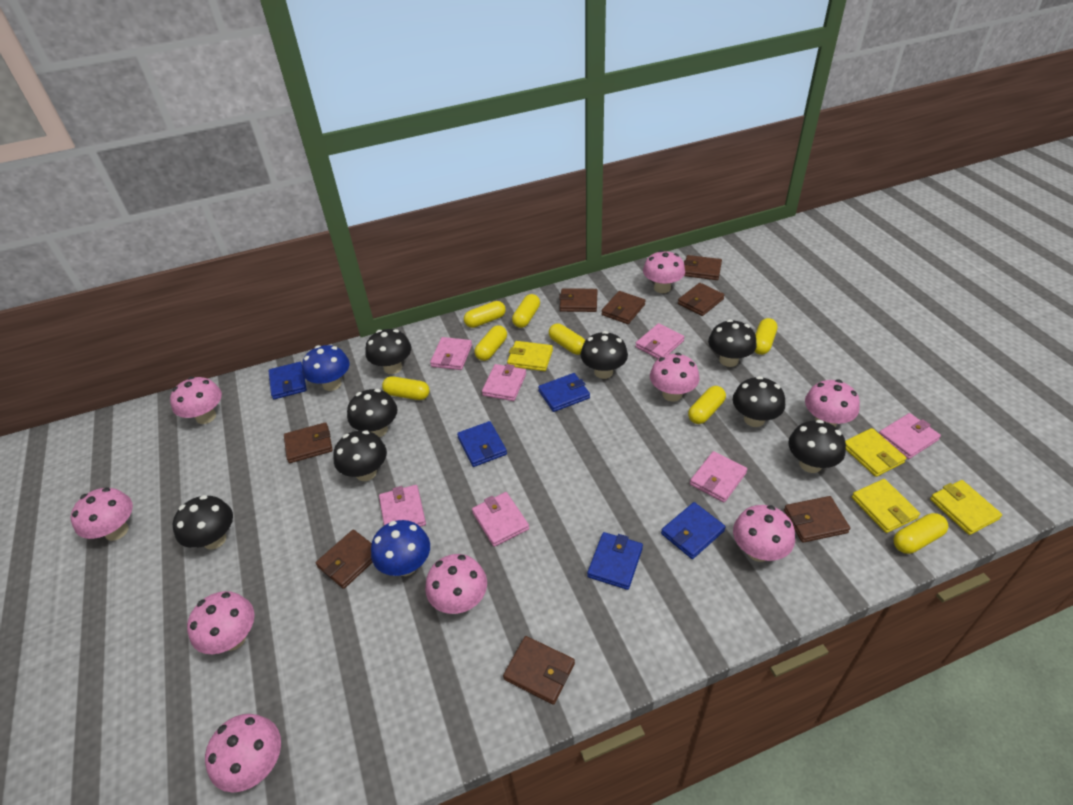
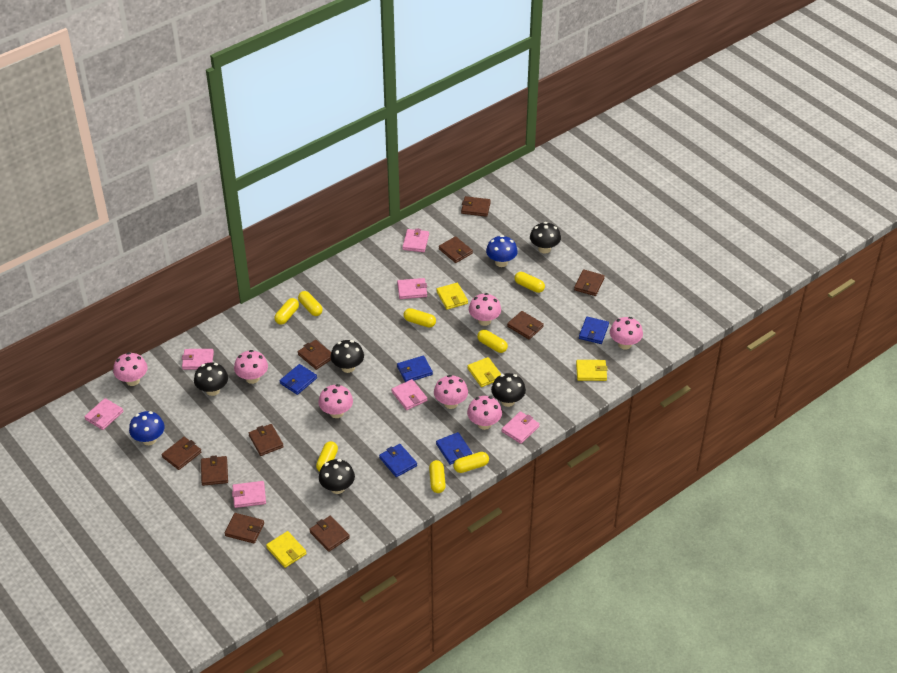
black mushroom: 8 -> 5
brown wallet: 8 -> 10
pink mushroom: 9 -> 7

